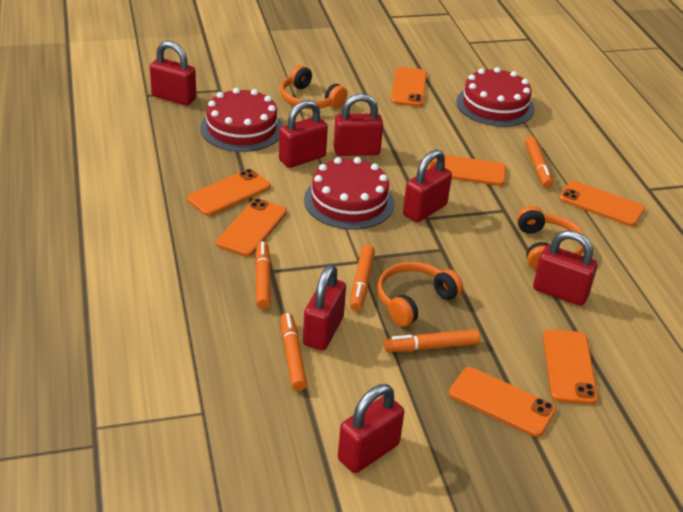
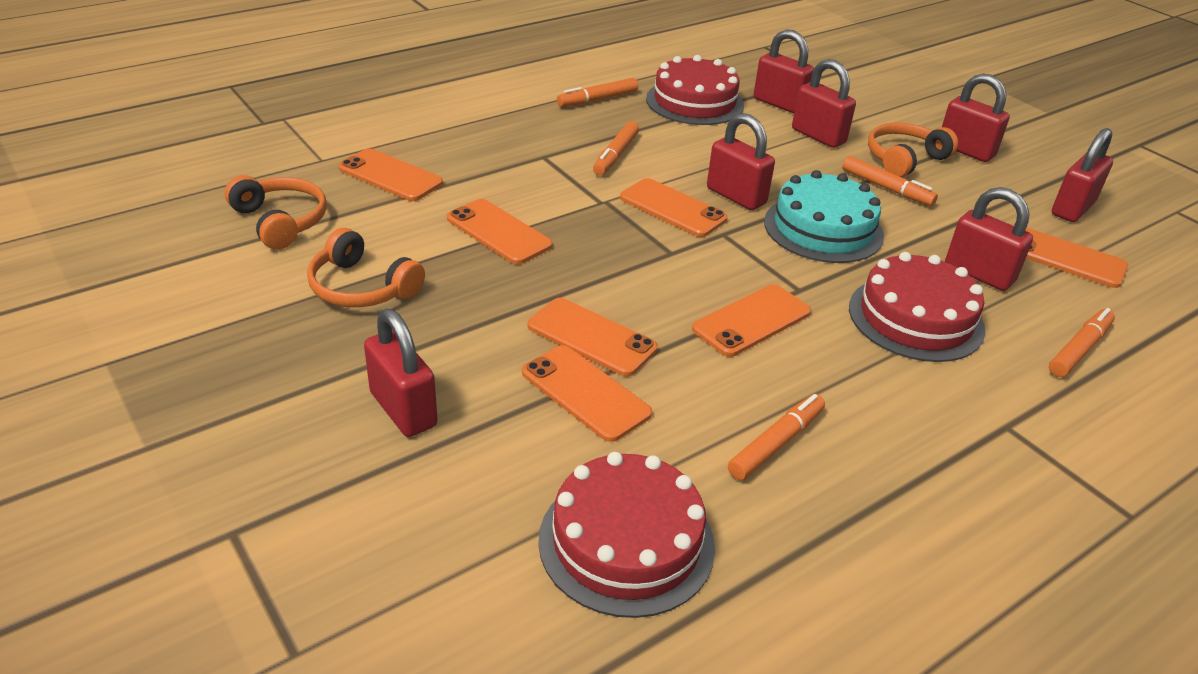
turquoise cake: 0 -> 1

